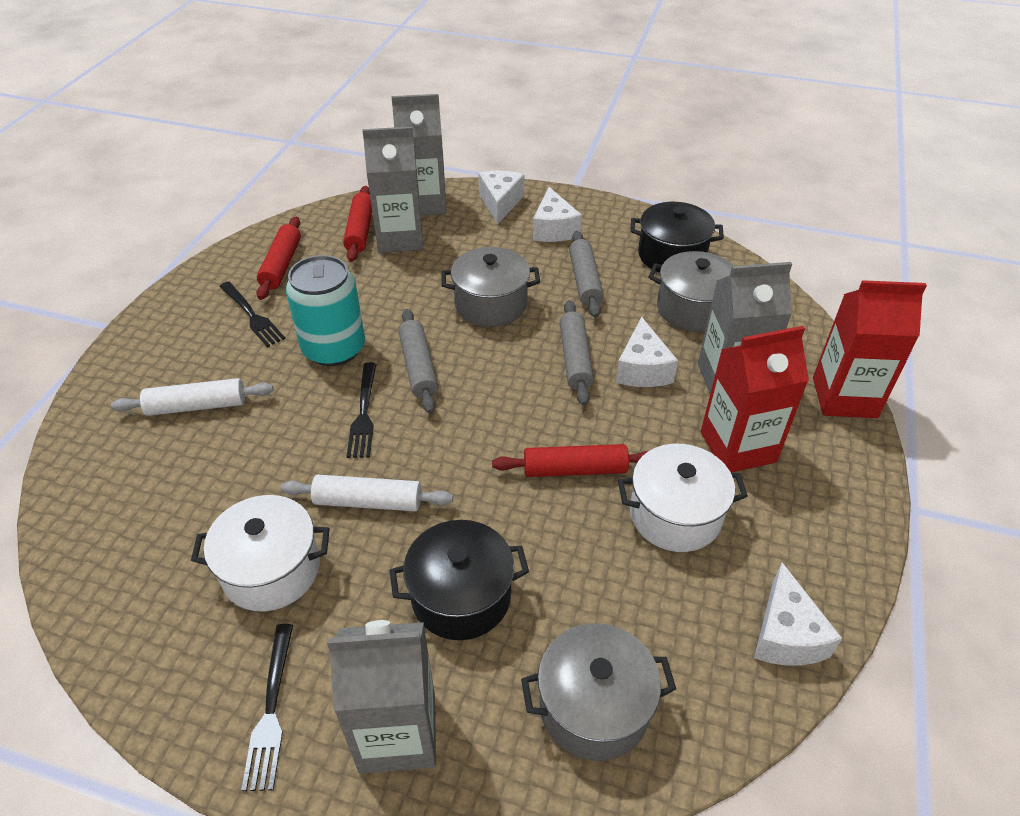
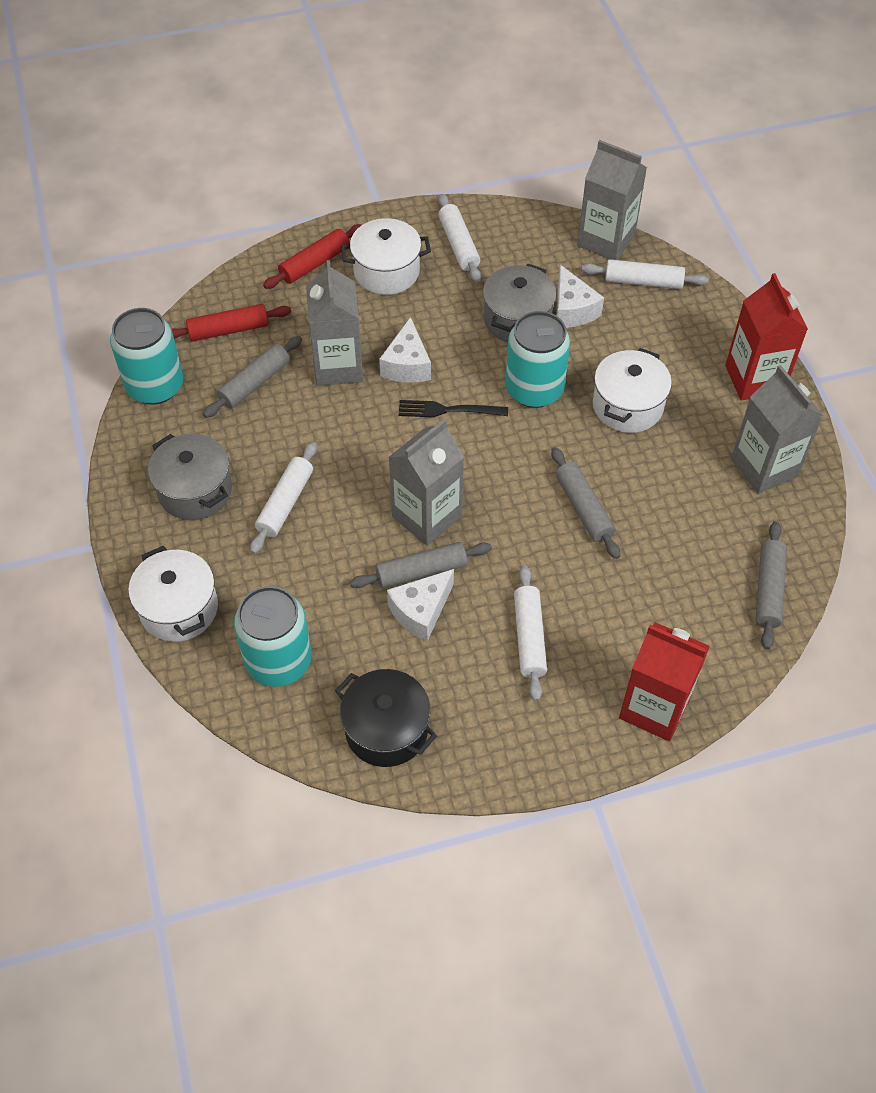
black fork: 3 -> 1
black pot: 2 -> 1
grey pot: 3 -> 2
grey rolling pin: 3 -> 4
red rolling pin: 3 -> 2
turquoise can: 1 -> 3
white cheese: 4 -> 3
white pot: 2 -> 3
white rolling pin: 2 -> 4

